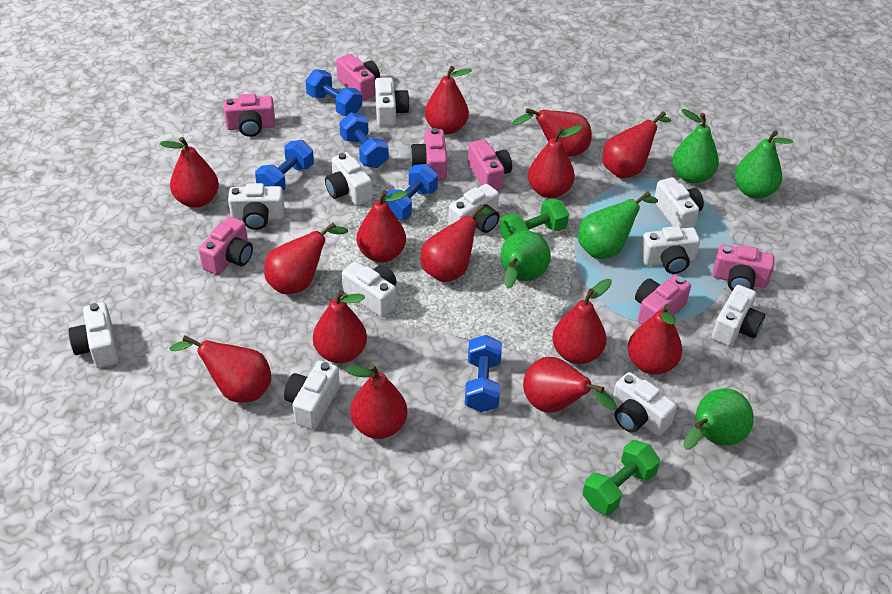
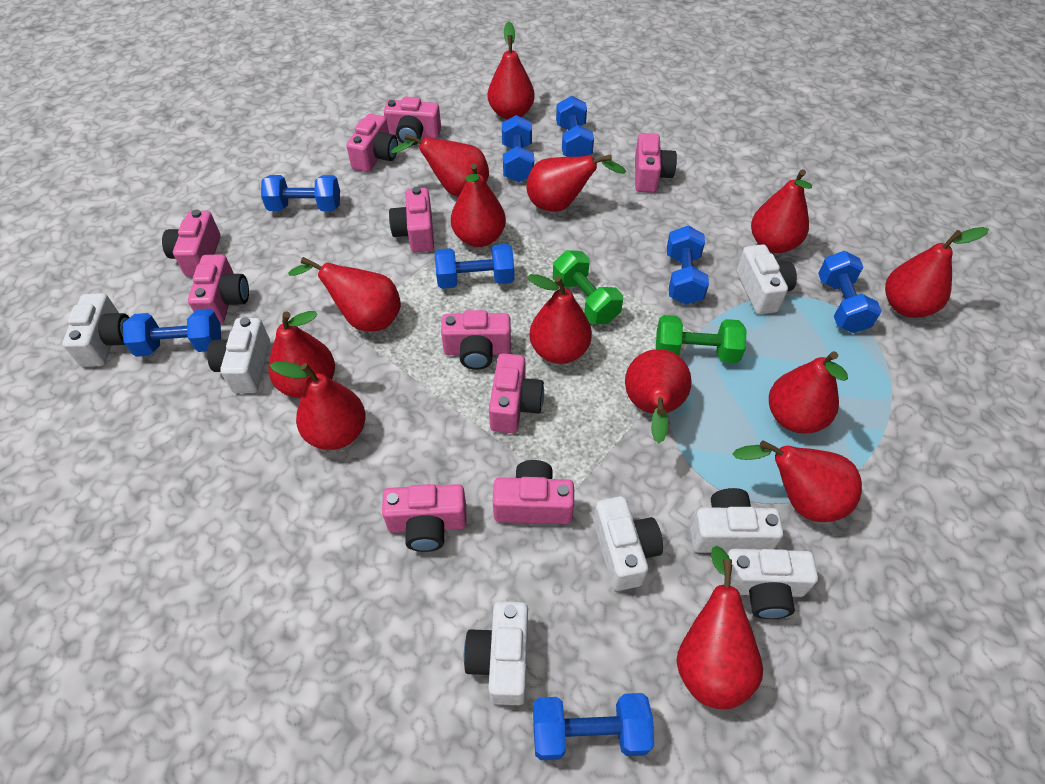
blue dumbbell: 5 -> 8
green pear: 5 -> 0
pink camera: 7 -> 10
white camera: 11 -> 7

